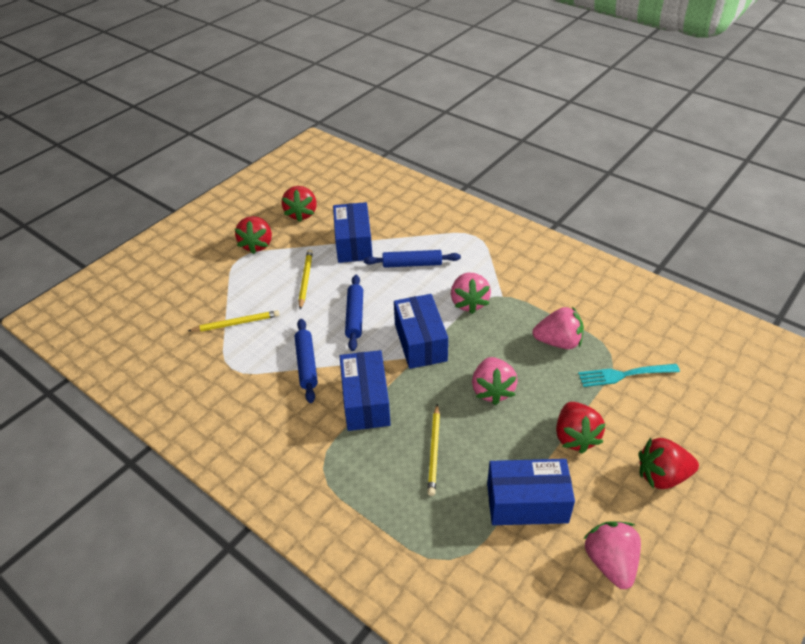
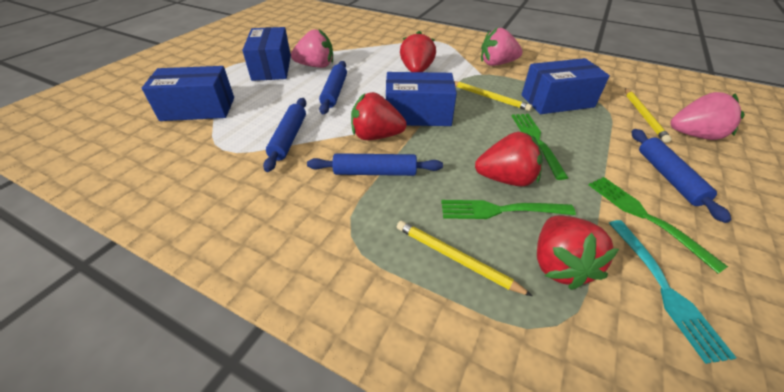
blue rolling pin: 3 -> 4
green fork: 0 -> 3
pink strawberry: 4 -> 3

